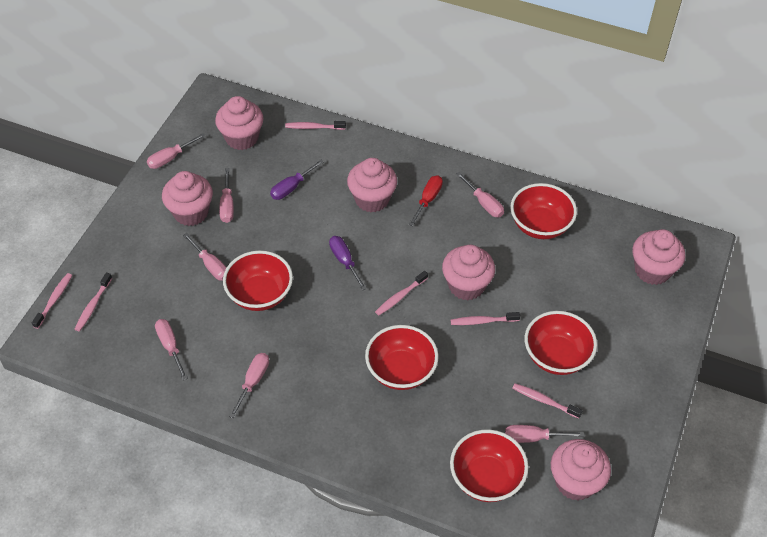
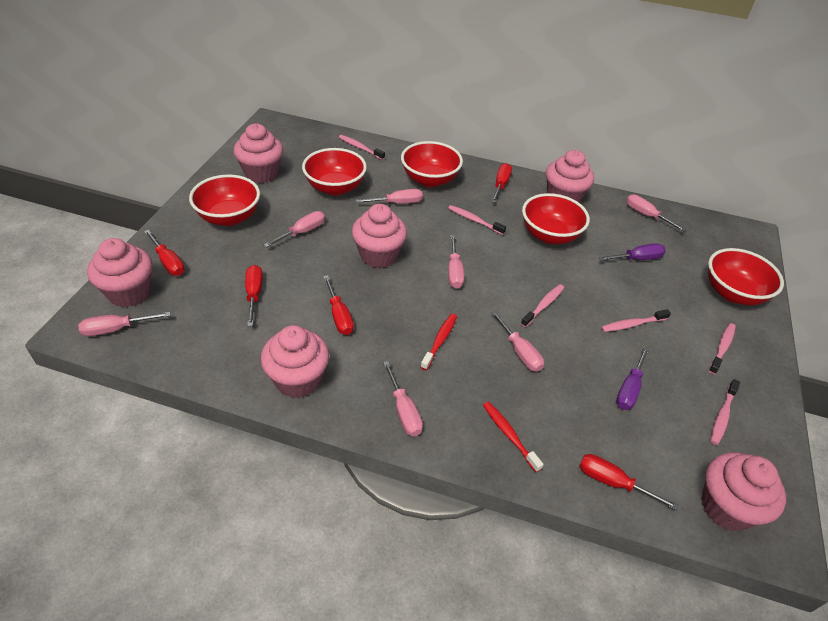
red screwdriver: 1 -> 5
red toothbrush: 0 -> 2

